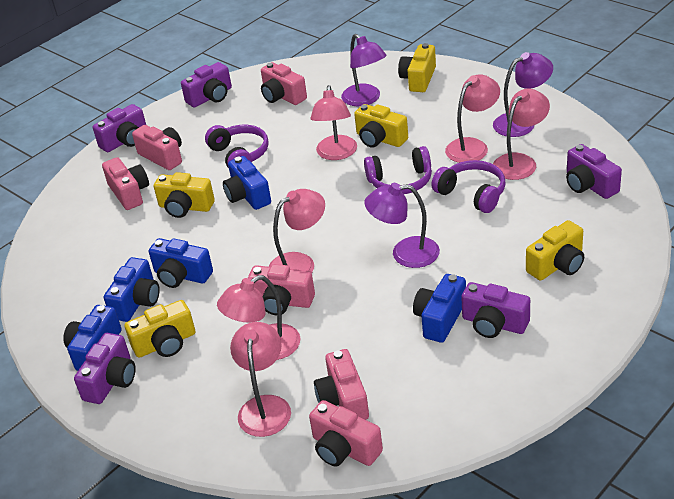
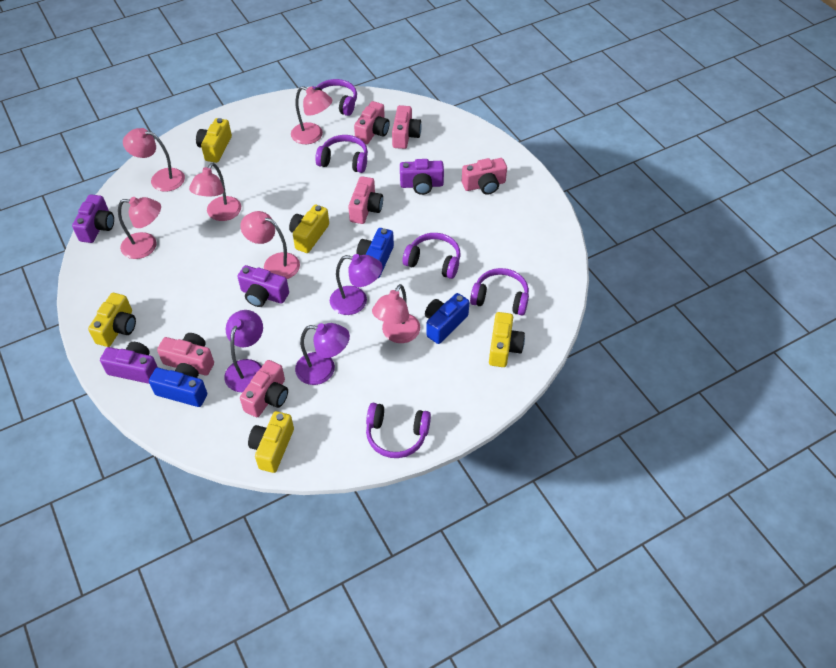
blue camera: 5 -> 3
purple camera: 5 -> 4
purple headphones: 3 -> 5

